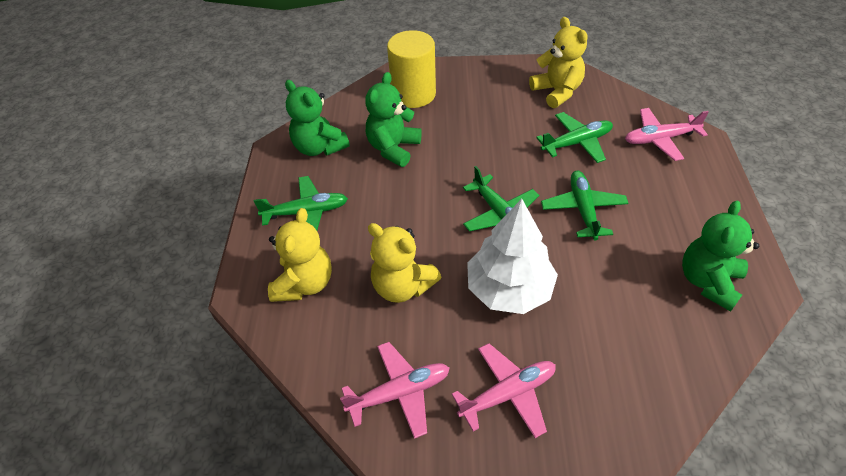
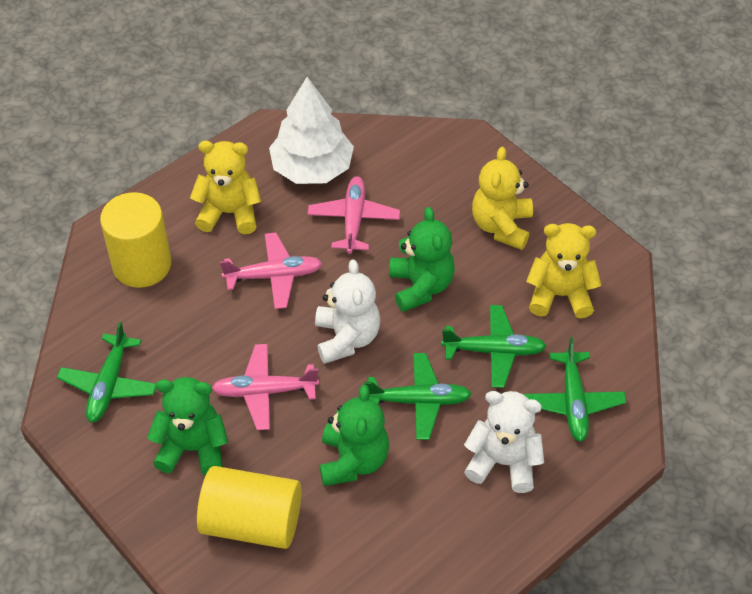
white teddy bear: 0 -> 2
yellow cylinder: 1 -> 2

